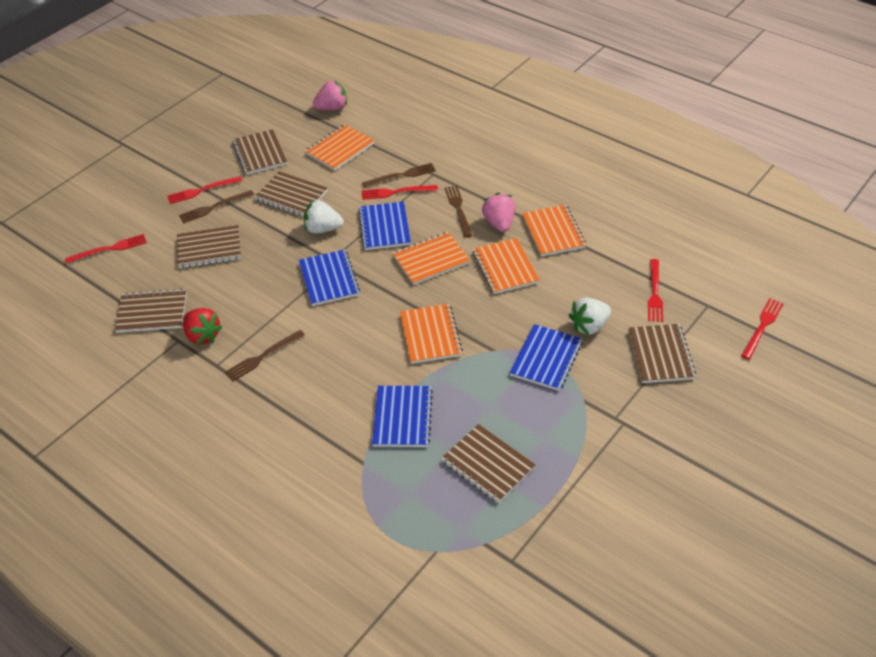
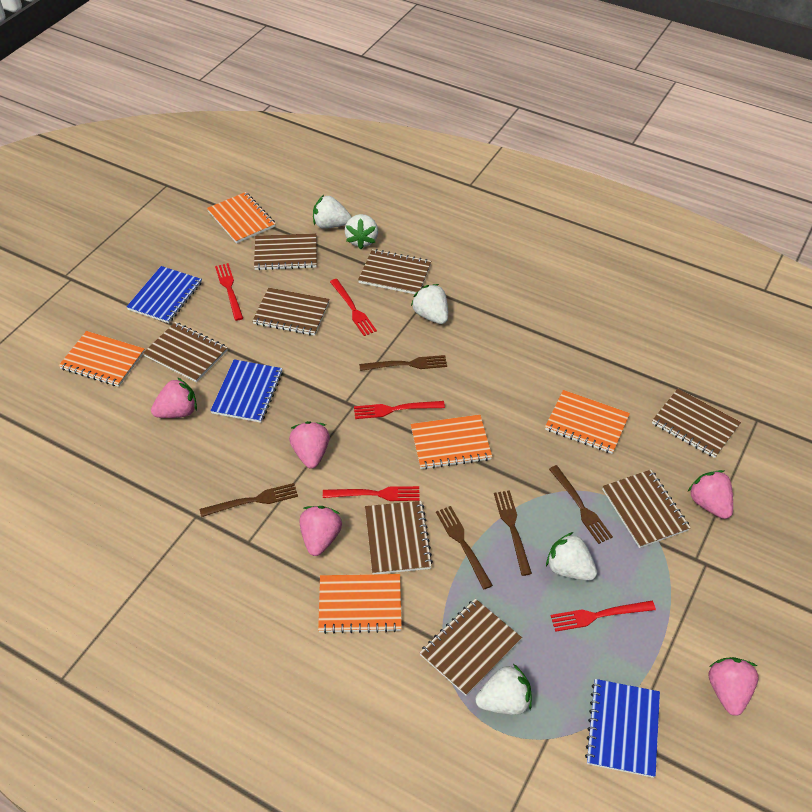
blue notebook: 4 -> 3
brown fork: 4 -> 5
brown notebook: 6 -> 8
pink strawberry: 2 -> 5
red strawberry: 1 -> 0
white strawberry: 2 -> 5

